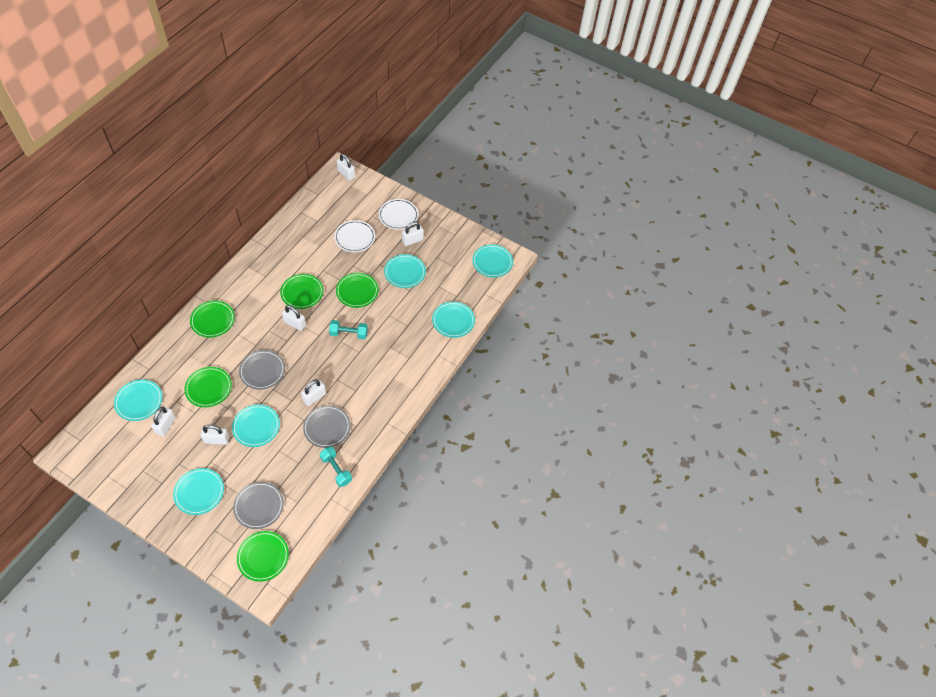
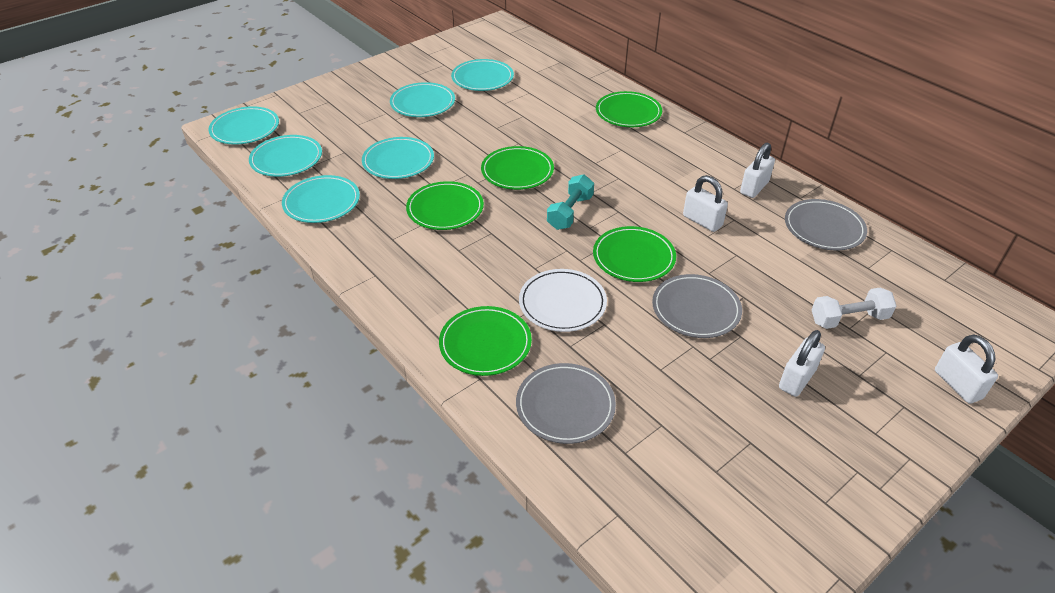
turquoise dumbbell: 2 -> 1
white dumbbell: 0 -> 1
white padlock: 6 -> 4
white plate: 2 -> 1

